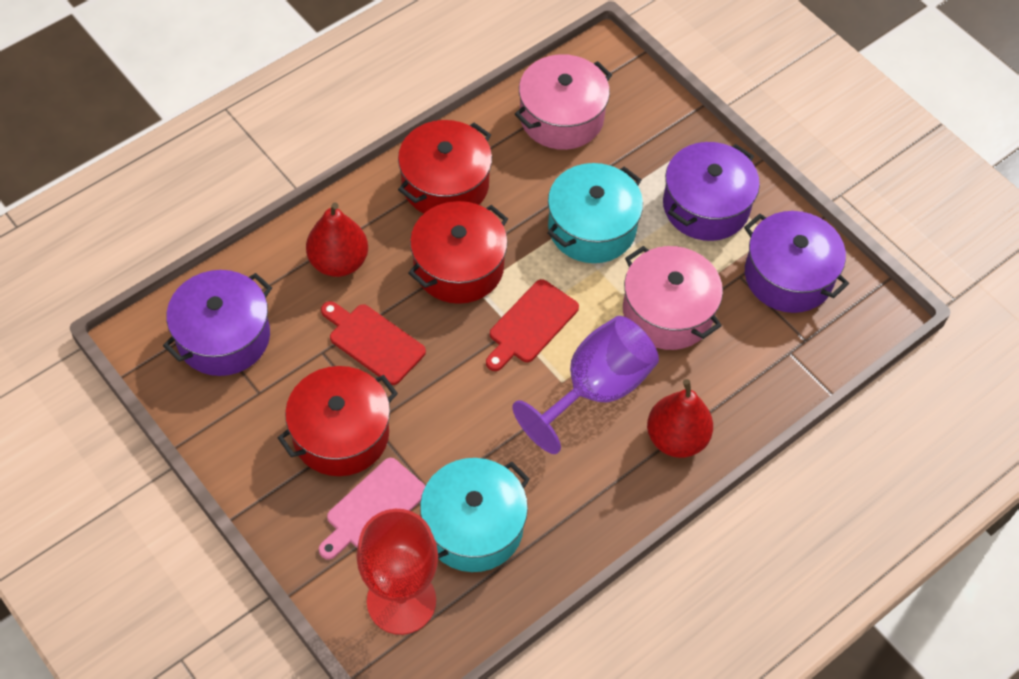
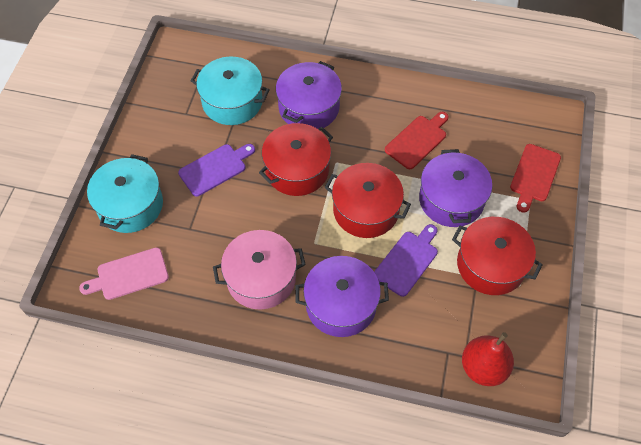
pink pot: 2 -> 1
purple cutting board: 0 -> 2
purple goblet: 1 -> 0
red goblet: 1 -> 0
red pear: 2 -> 1

